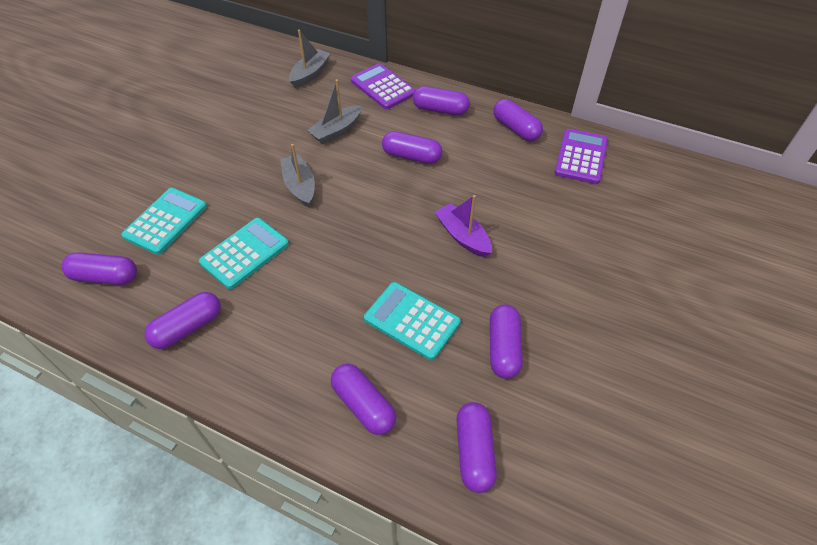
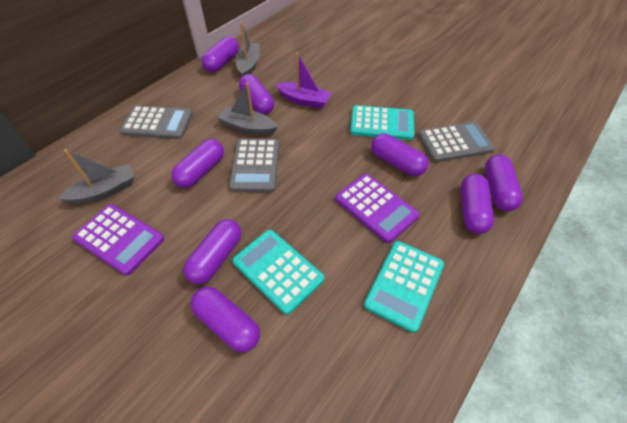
grey calculator: 0 -> 3

